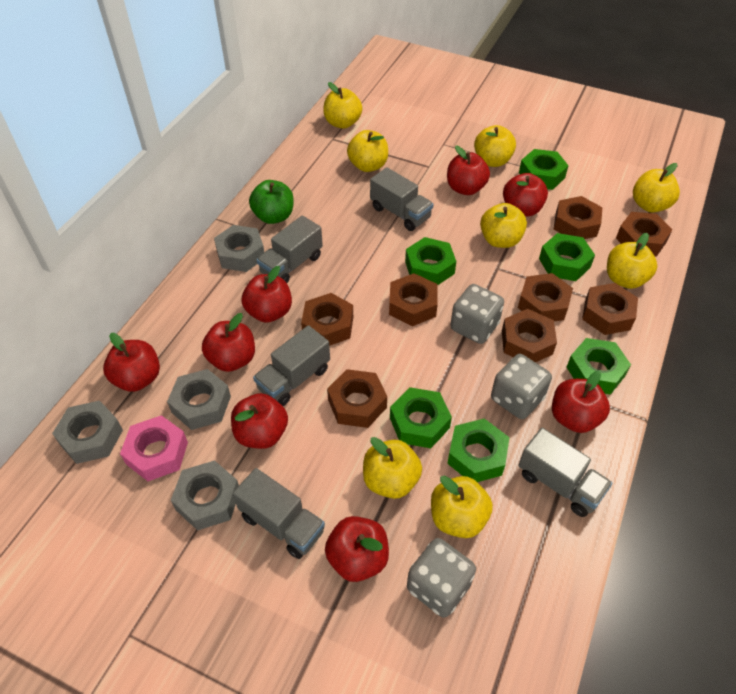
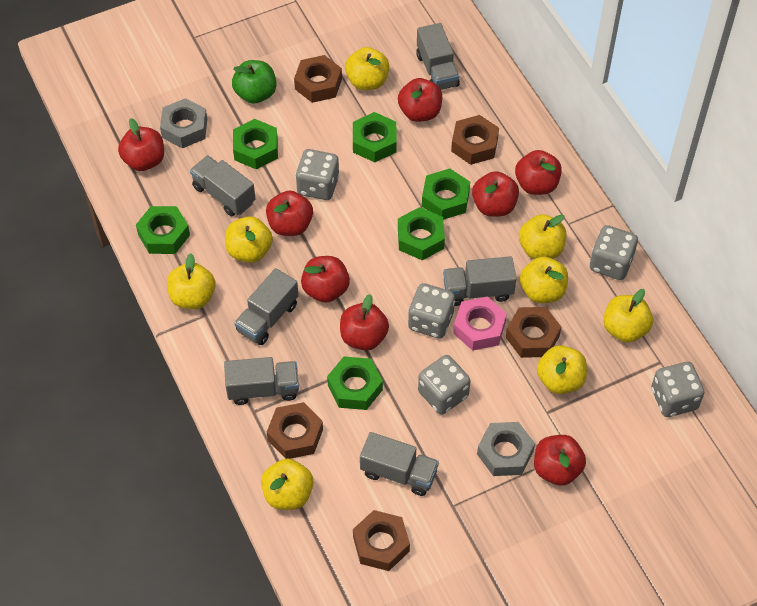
brown nut: 8 -> 5
grey dice: 3 -> 5
grey nut: 4 -> 2
grey truck: 5 -> 6

